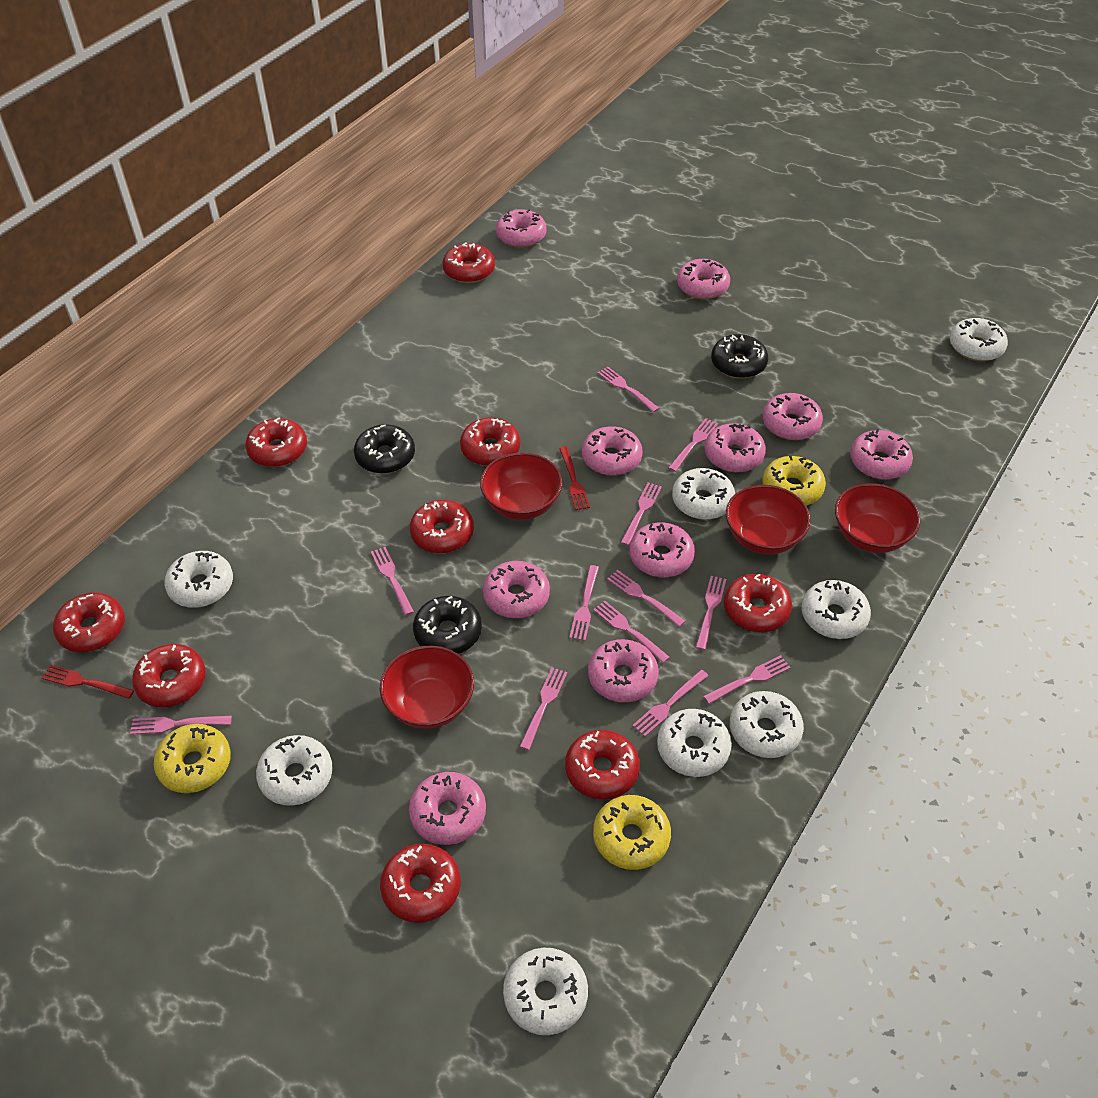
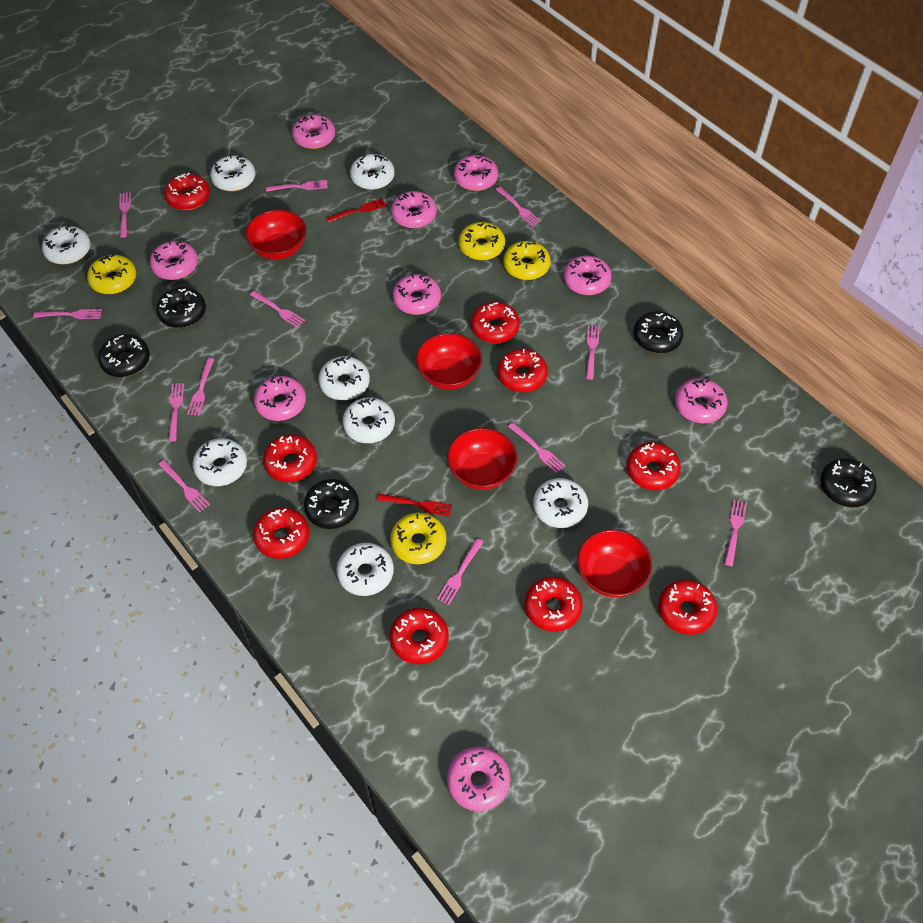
black donut: 3 -> 5
pink donut: 10 -> 9
yellow donut: 3 -> 4

